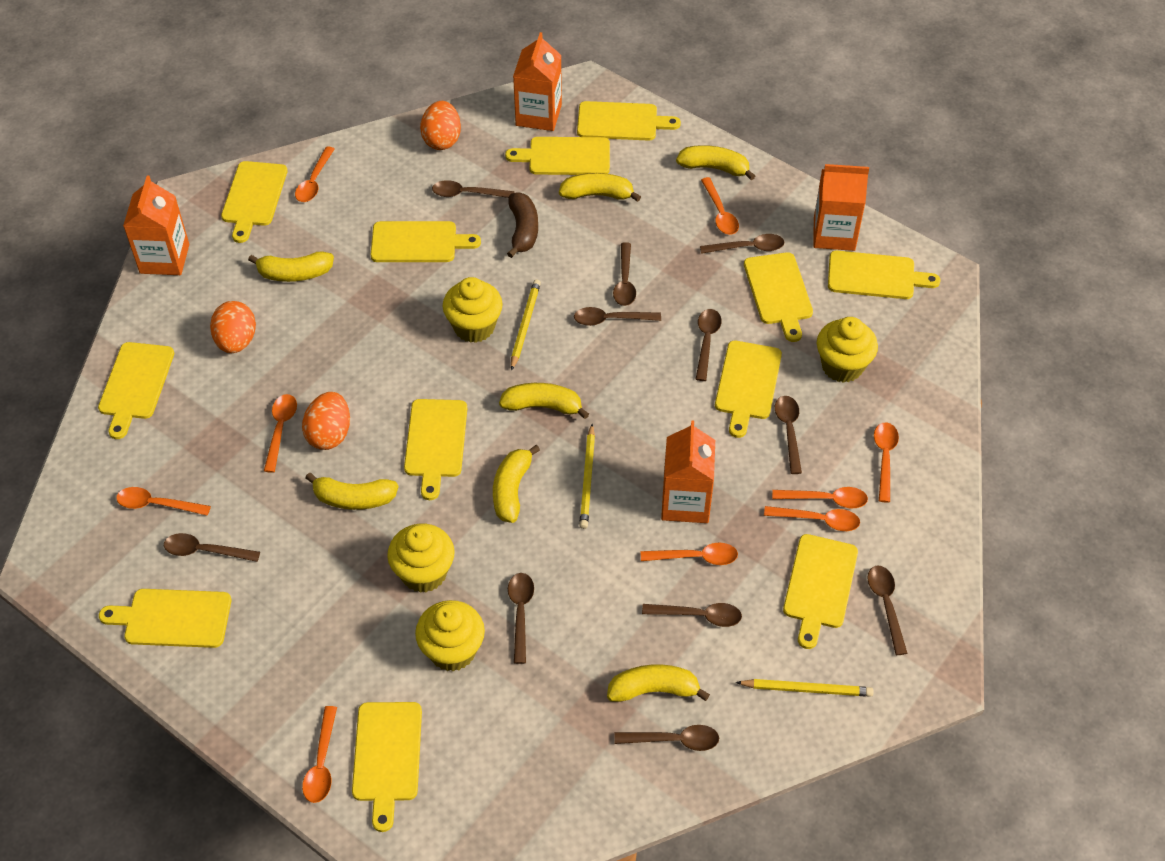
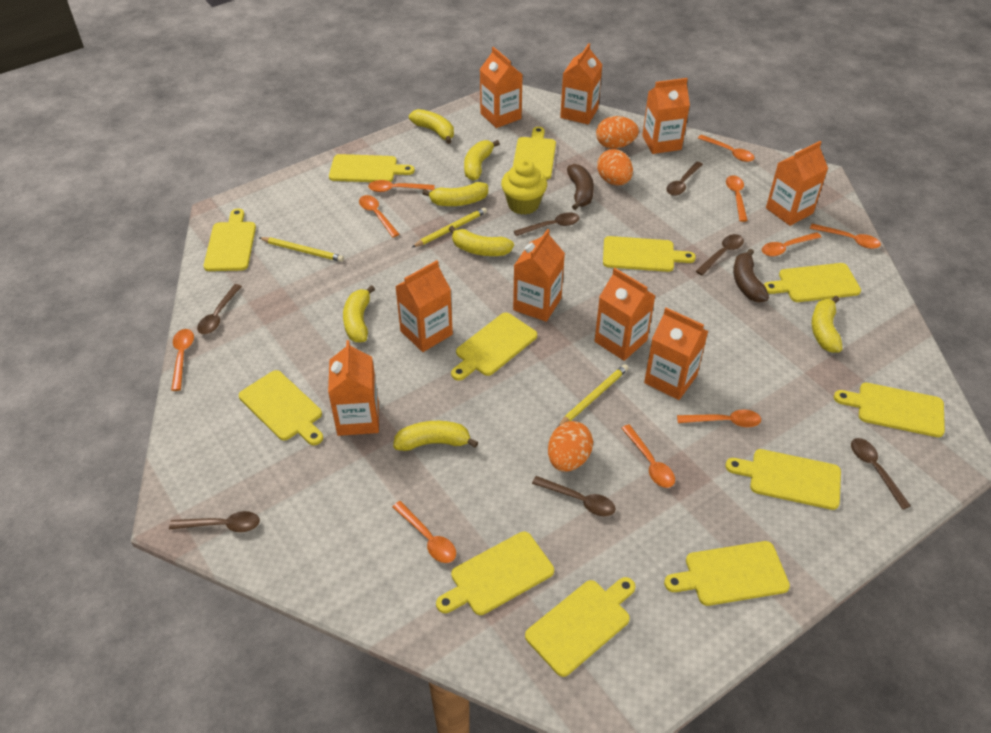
brown banana: 1 -> 2
brown spoon: 11 -> 7
orange carton: 4 -> 9
orange spoon: 9 -> 10
yellow cupcake: 4 -> 1

